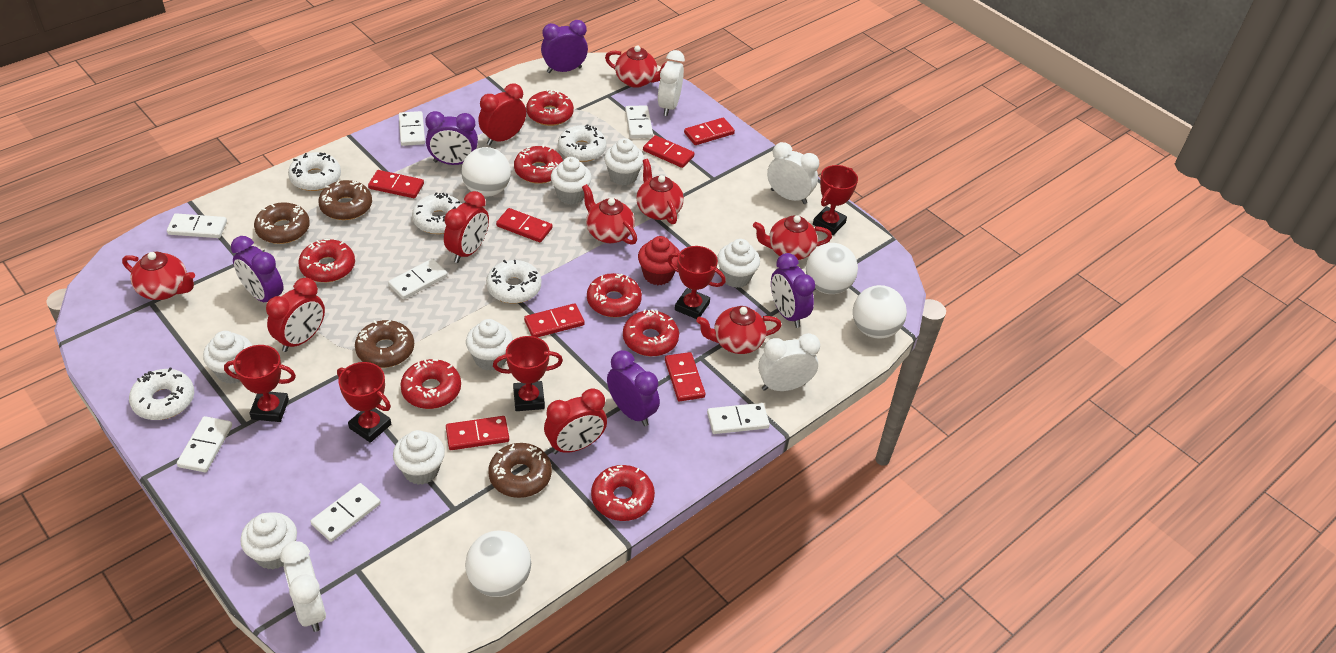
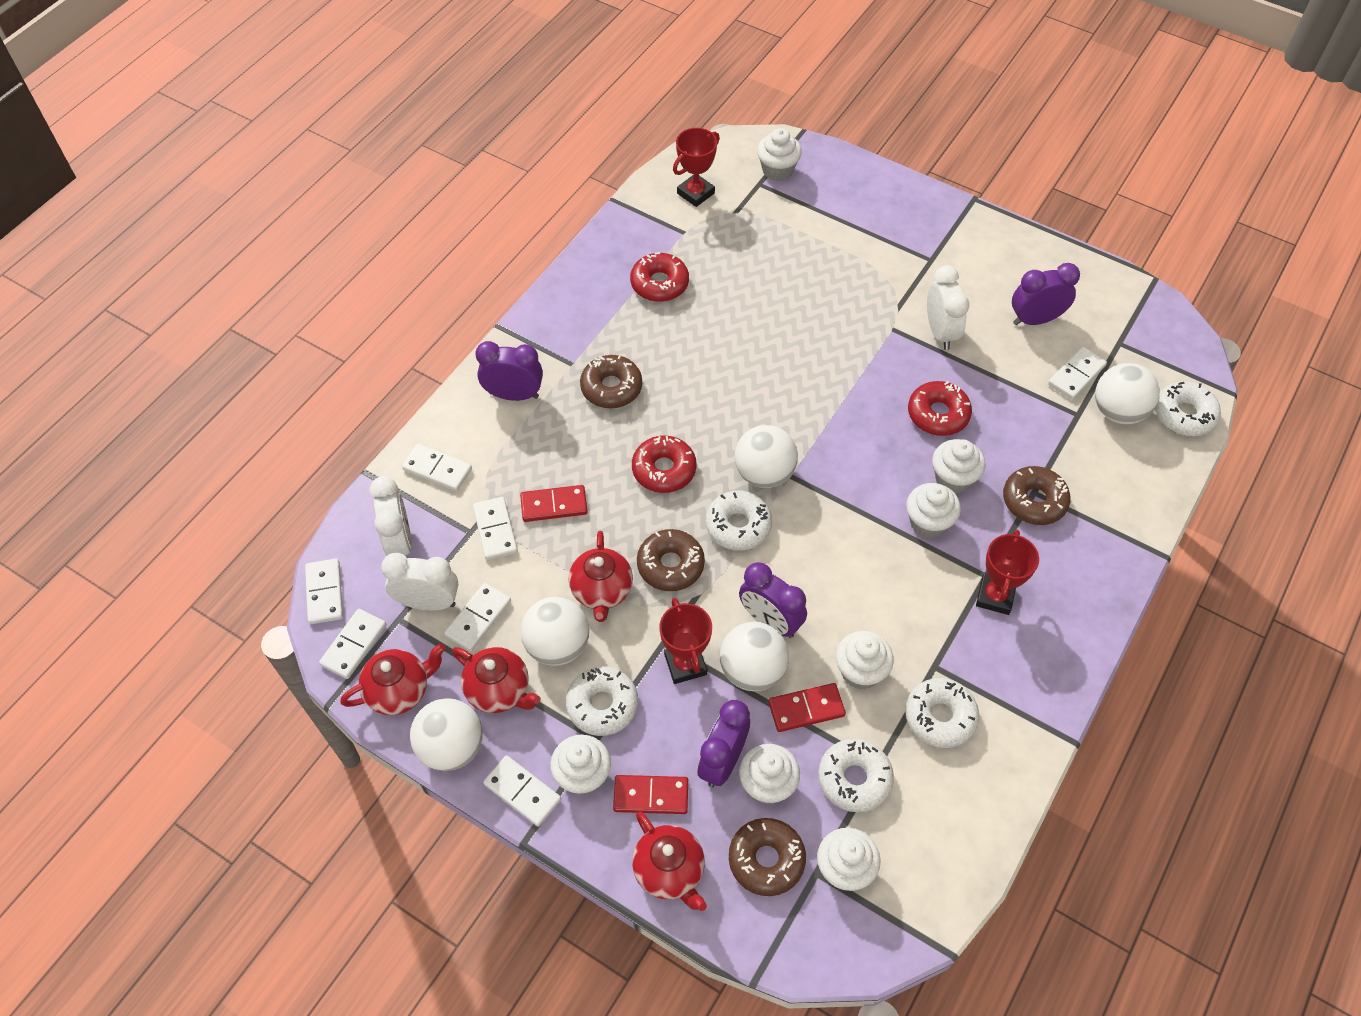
purple clock: 5 -> 4
red clock: 4 -> 0
red cupcake: 1 -> 0
red domino: 7 -> 3
red donut: 7 -> 3
red teapot: 6 -> 4
red trophy: 5 -> 3
white ball: 4 -> 5
white clock: 4 -> 3

